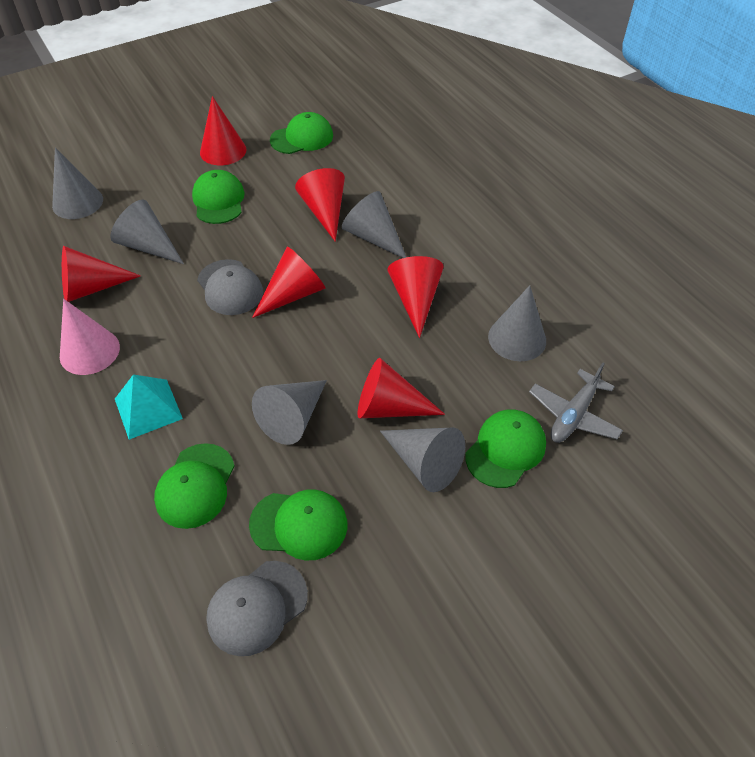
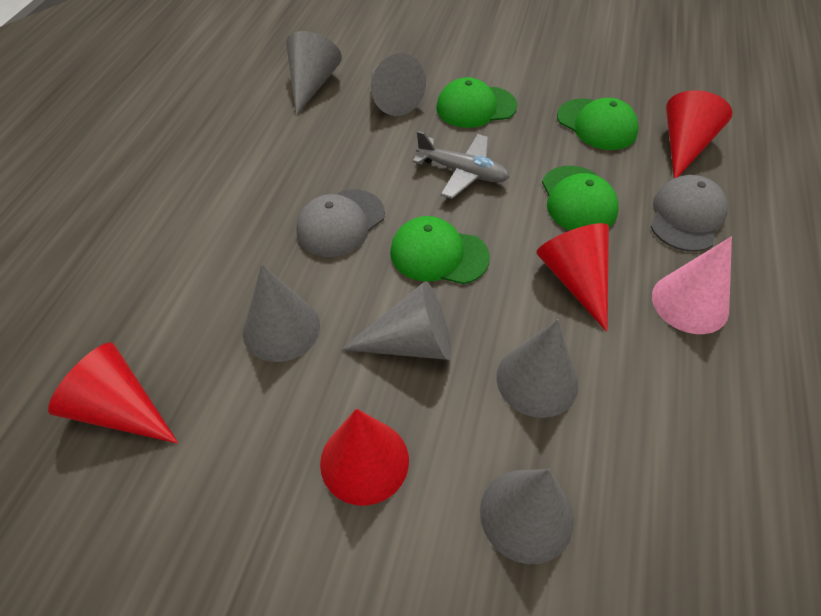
green cap: 5 -> 4
red cone: 6 -> 4
turquoise pyramid: 1 -> 0

